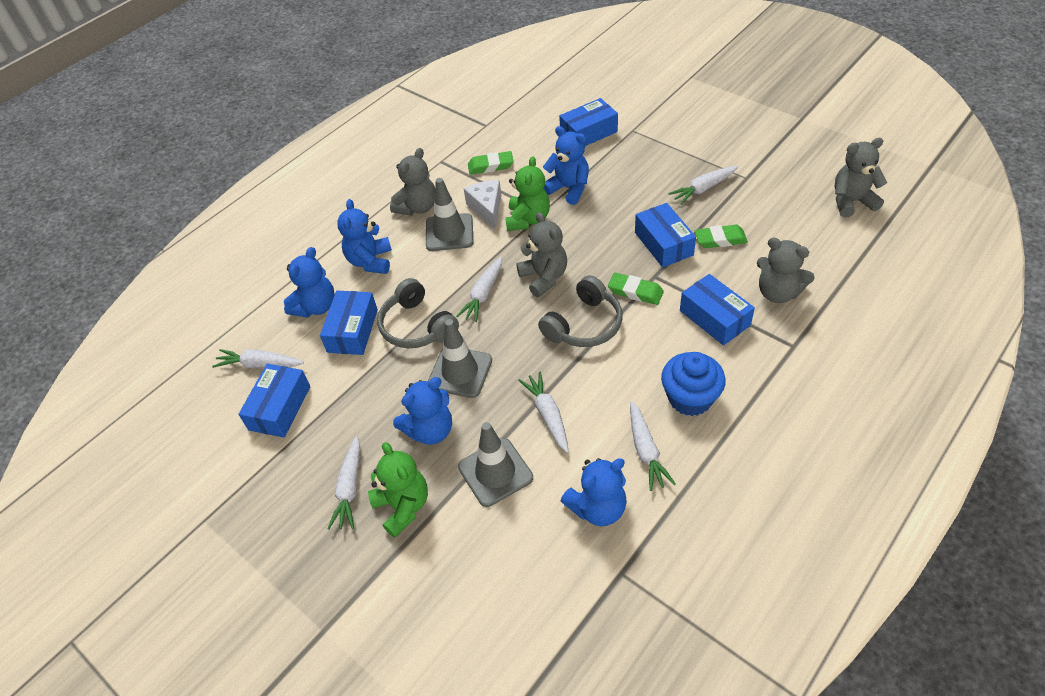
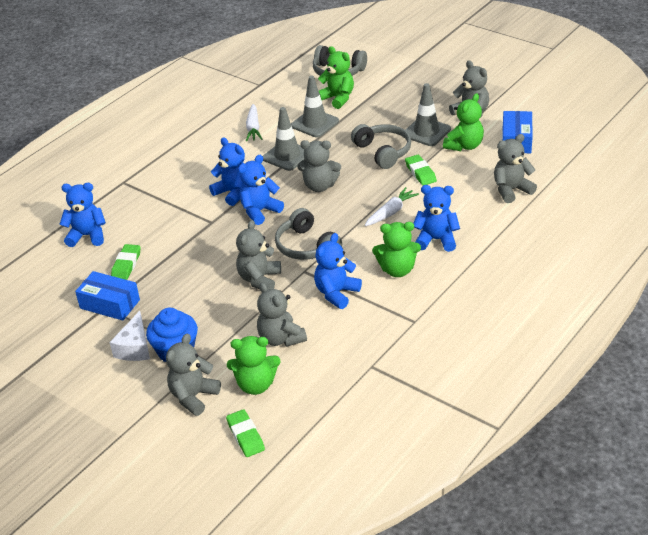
blue box: 5 -> 2
green teddy bear: 2 -> 4
grey headphones: 2 -> 3
grey teddy bear: 4 -> 6
white carrot: 6 -> 2

